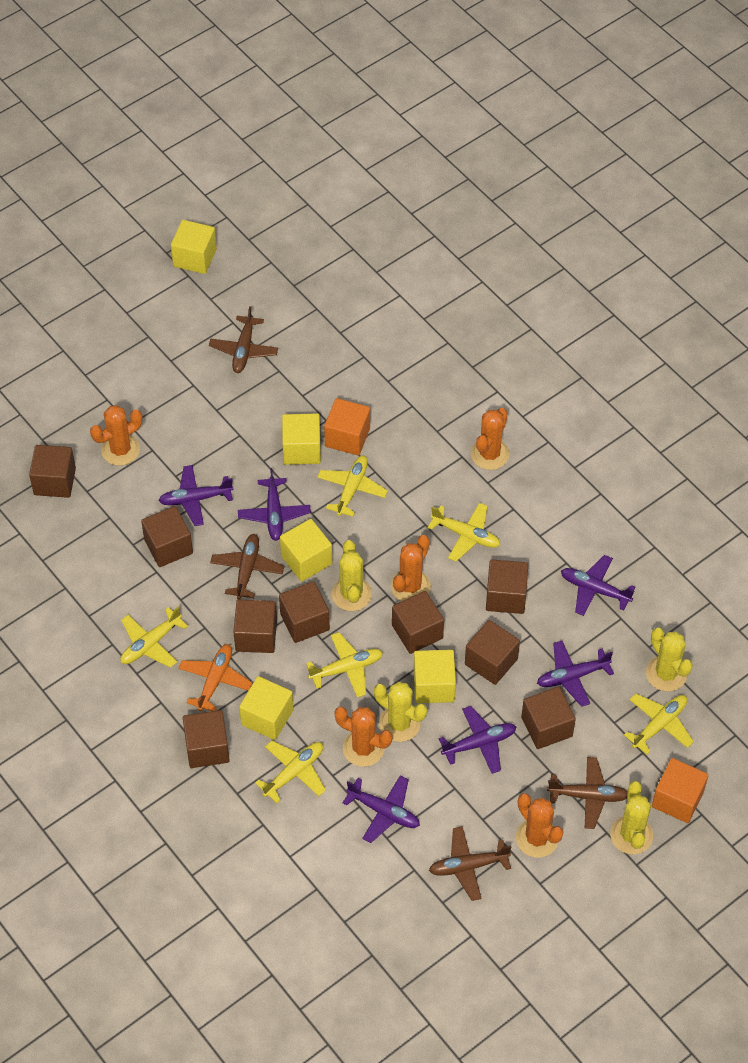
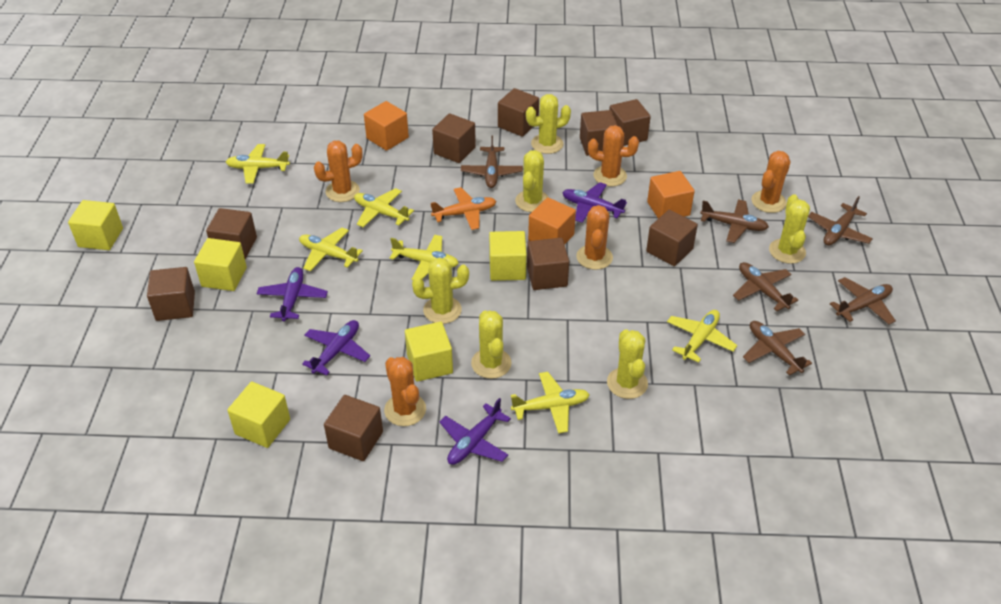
brown plane: 4 -> 6
orange cube: 2 -> 3
purple plane: 6 -> 4
yellow cactus: 4 -> 6

